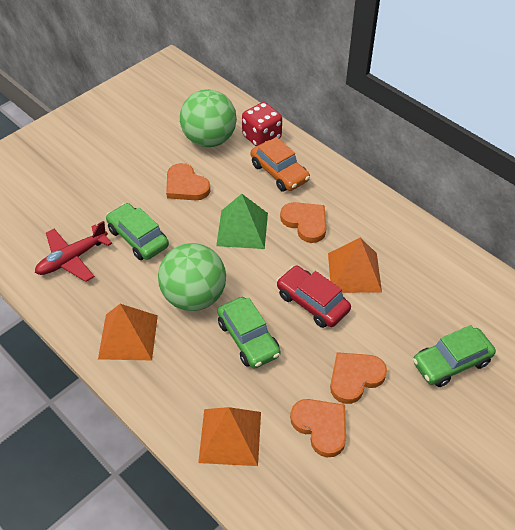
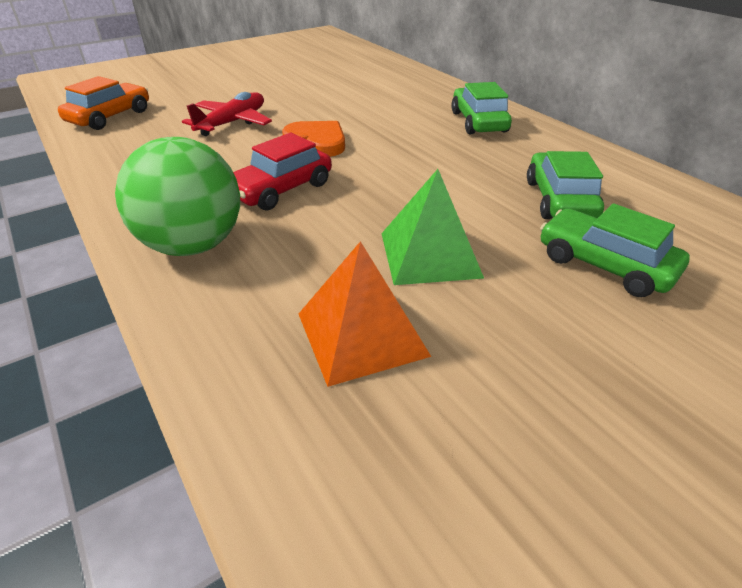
green ball: 2 -> 1
orange heart: 4 -> 1
orange pyramid: 3 -> 1
red dice: 1 -> 0

